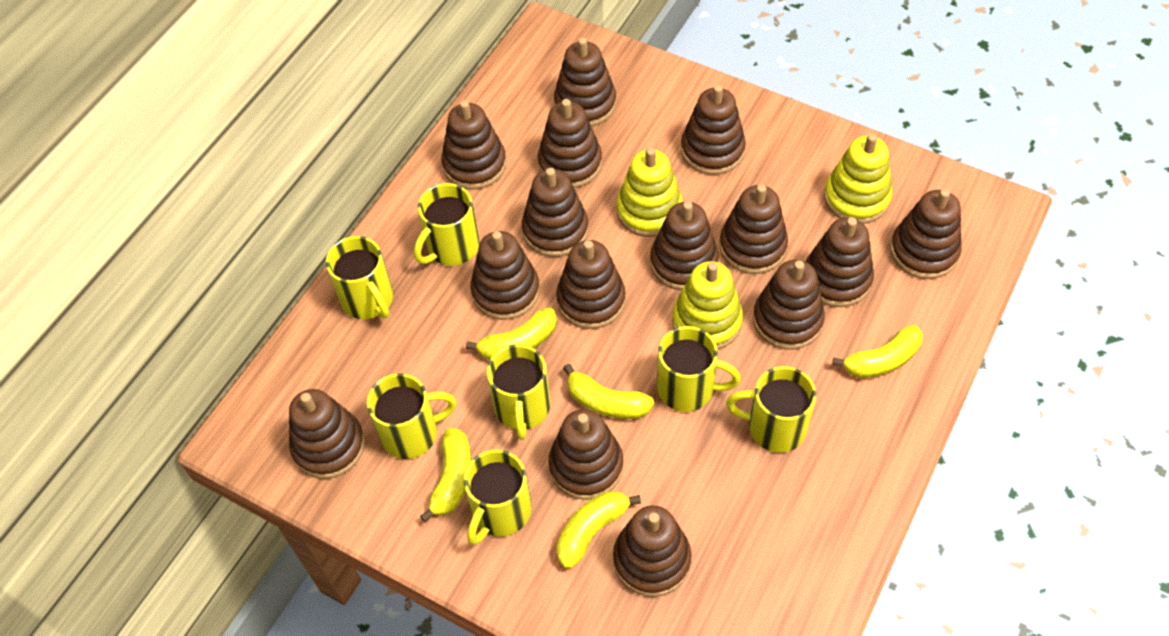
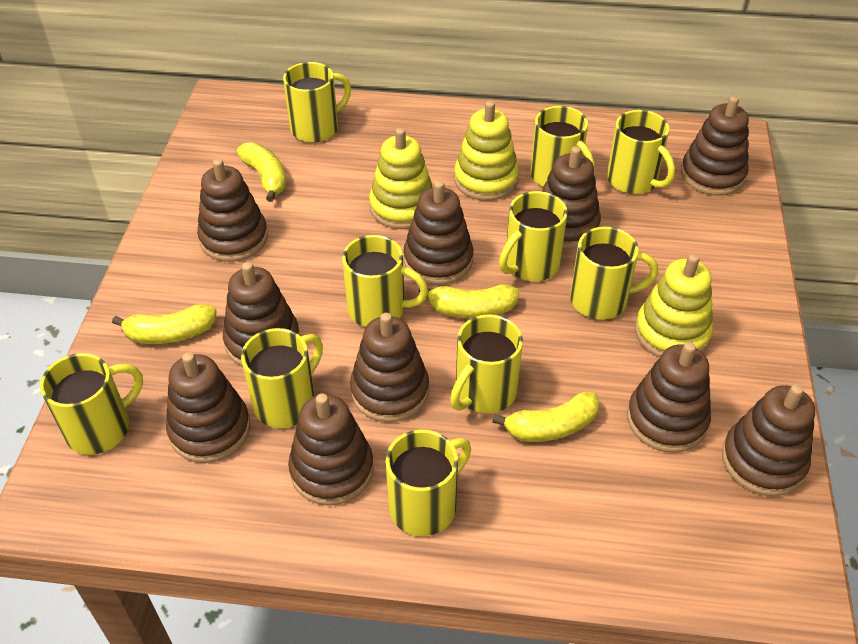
brown stacking toy: 15 -> 10
yellow banana: 5 -> 4
yellow mug: 7 -> 10

